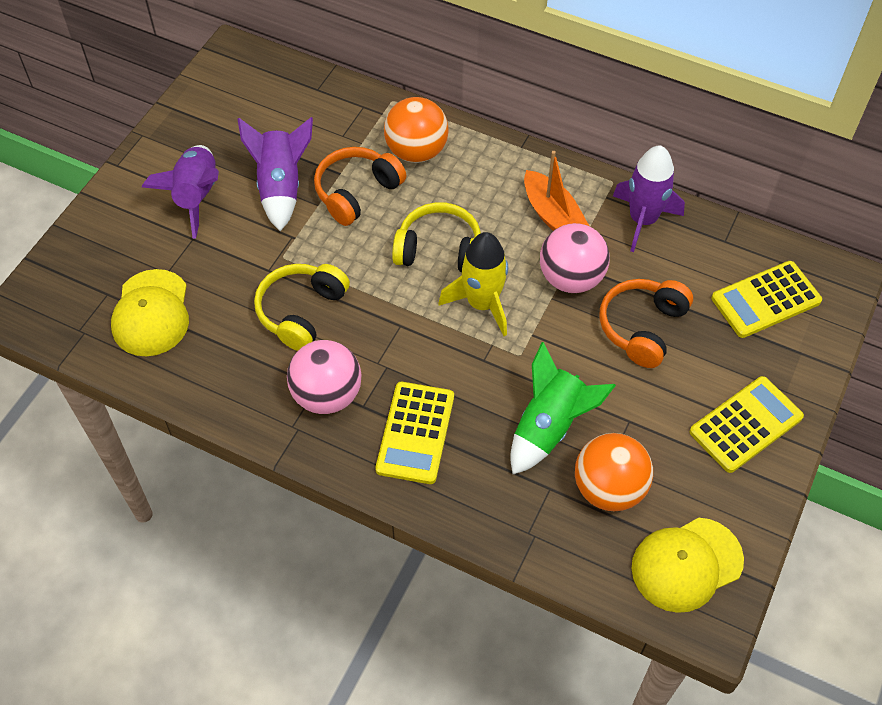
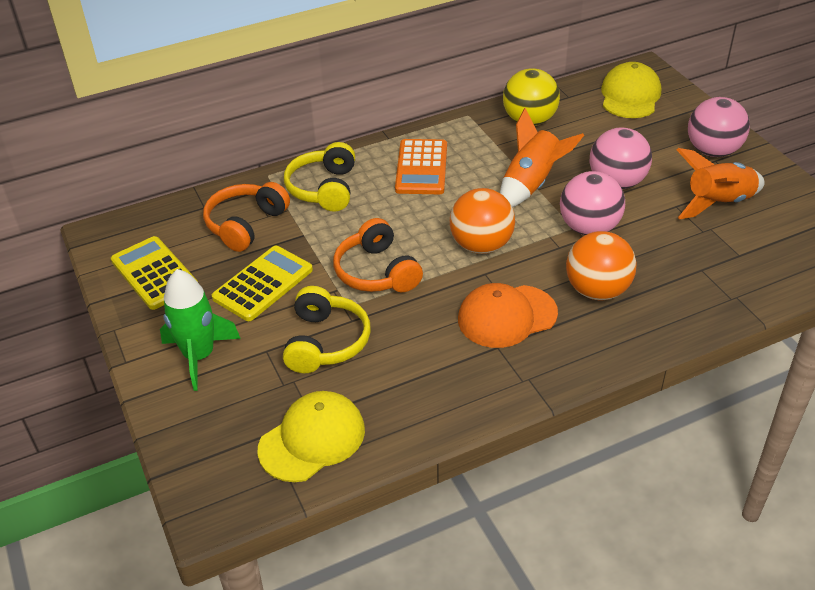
orange boat: 1 -> 0
orange calculator: 0 -> 1
orange cap: 0 -> 1
orange rocket: 0 -> 2
pink ball: 2 -> 3
purple rocket: 3 -> 0
yellow ball: 0 -> 1
yellow calculator: 3 -> 2
yellow rocket: 1 -> 0

